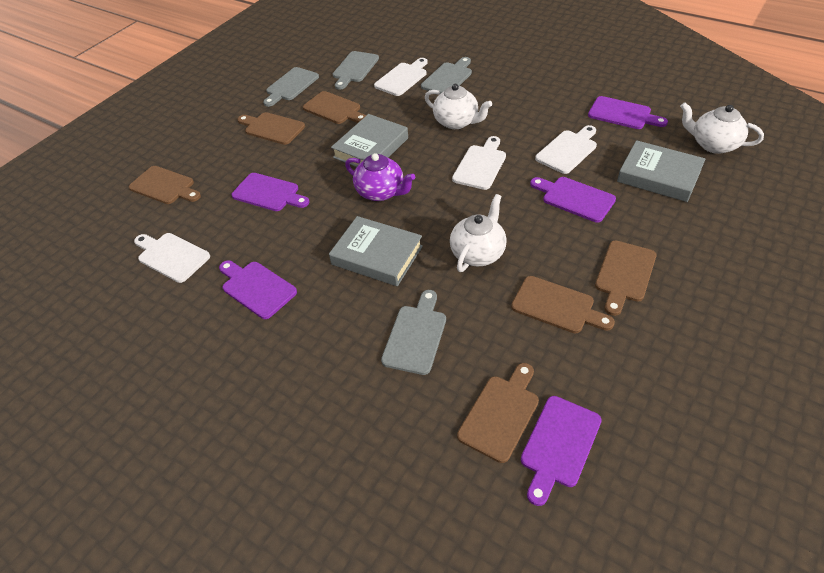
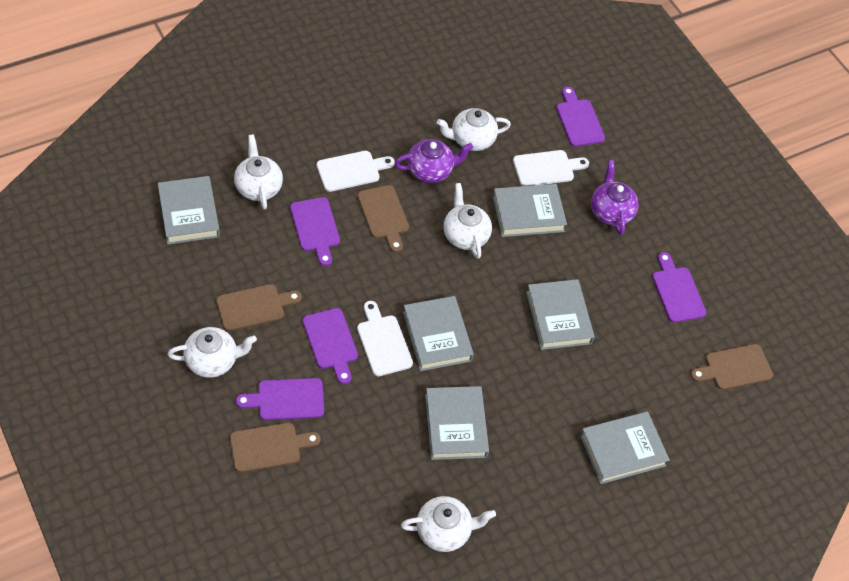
brown cutting board: 6 -> 4
grey book: 3 -> 6
grey cutting board: 4 -> 0
purple teapot: 1 -> 2
white cutting board: 4 -> 3
white teapot: 3 -> 5

